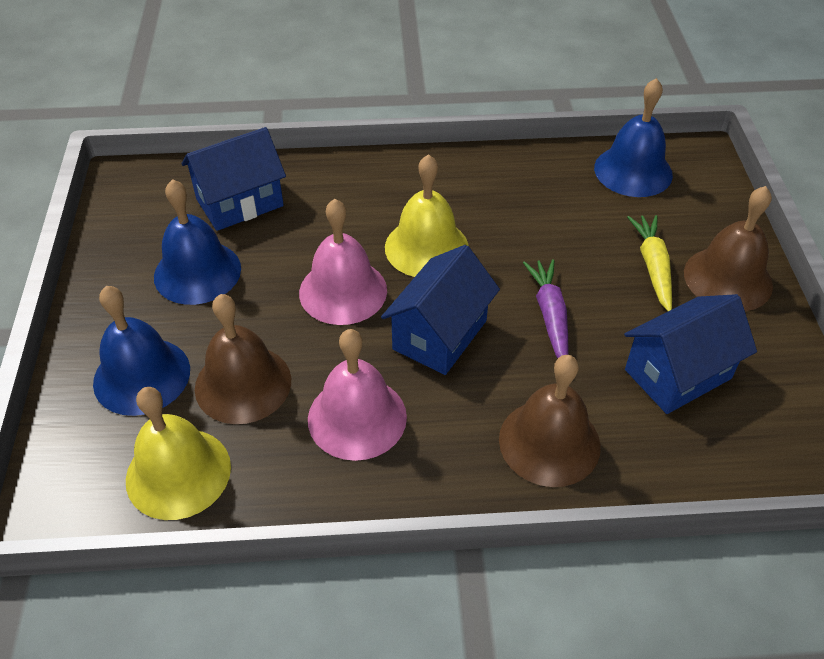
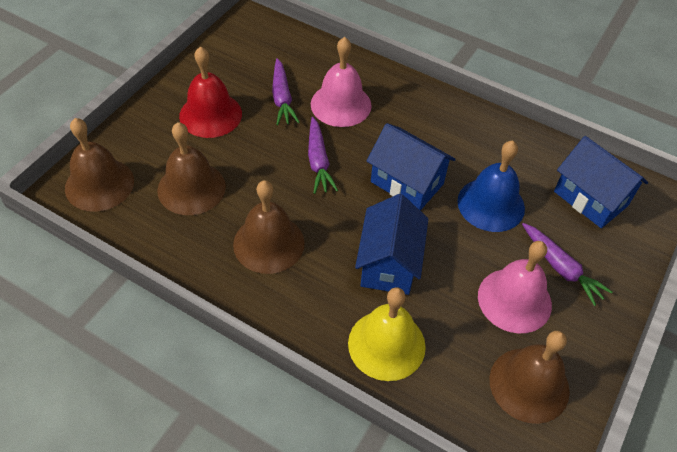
blue bell: 3 -> 1
brown bell: 3 -> 4
purple carrot: 1 -> 3
red bell: 0 -> 1
yellow bell: 2 -> 1
yellow carrot: 1 -> 0

